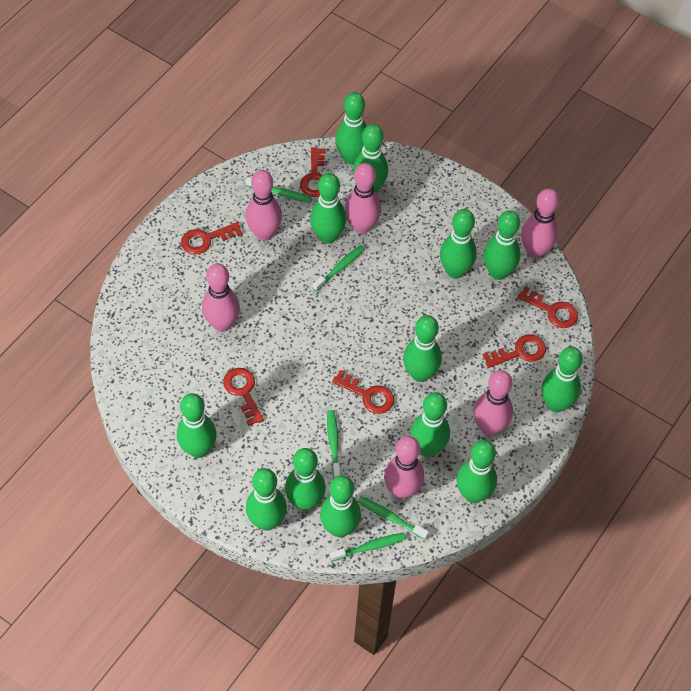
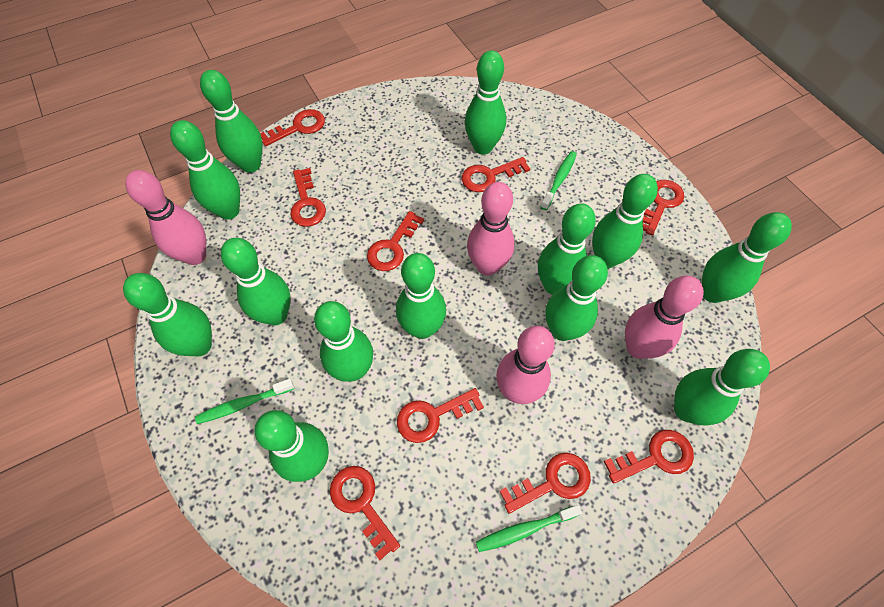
green toothbrush: 5 -> 3
pink bowling pin: 6 -> 4
red key: 6 -> 9

